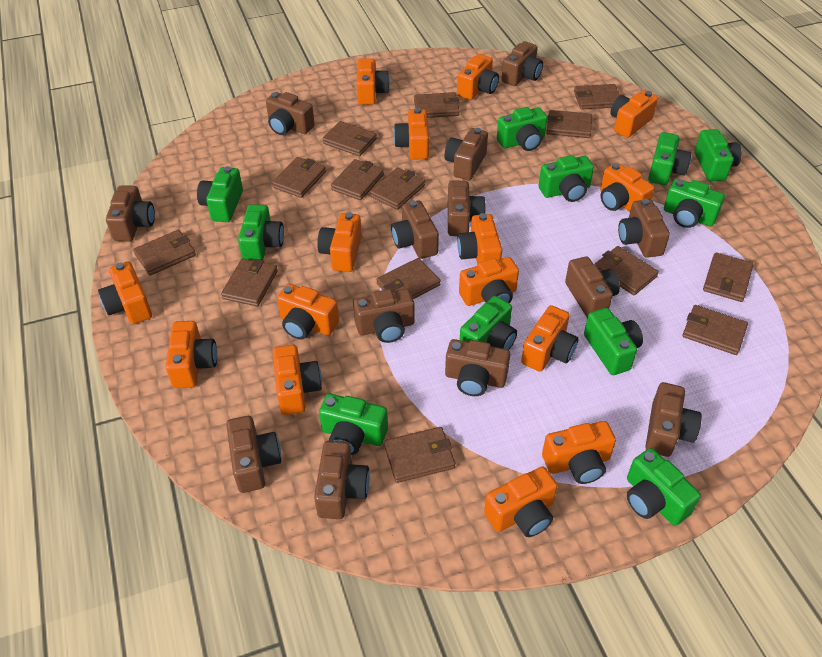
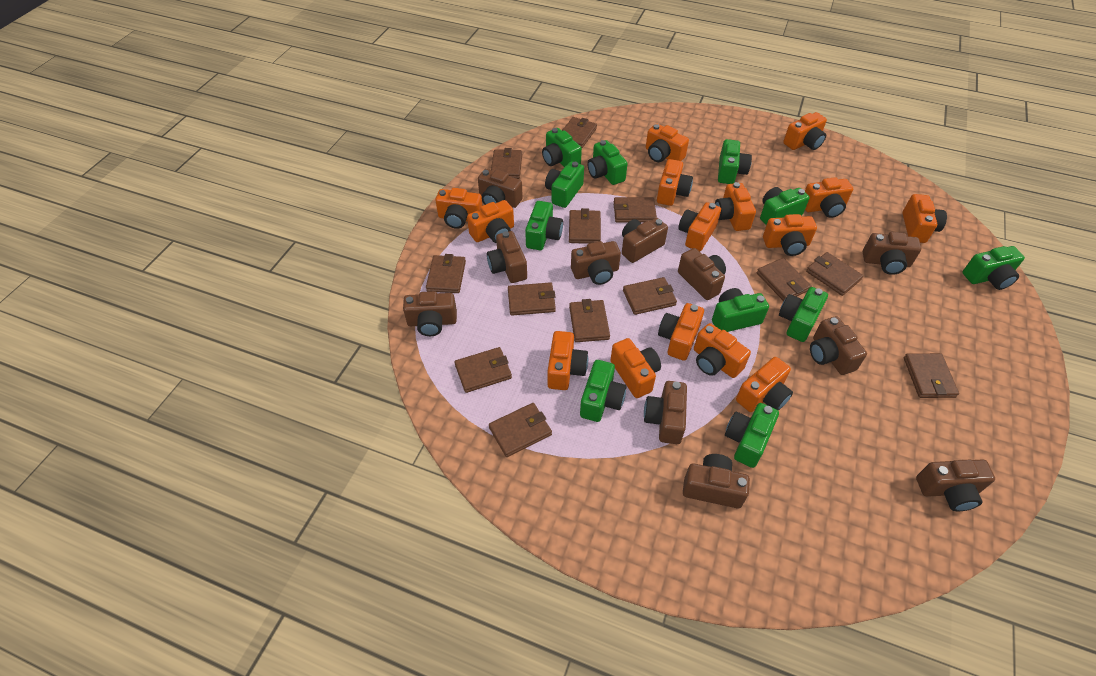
brown camera: 13 -> 11
brown wallet: 14 -> 13

